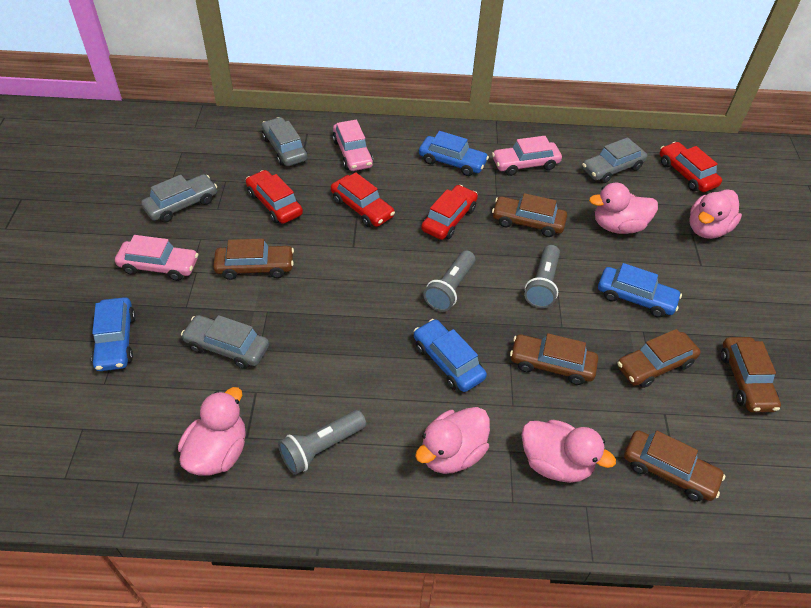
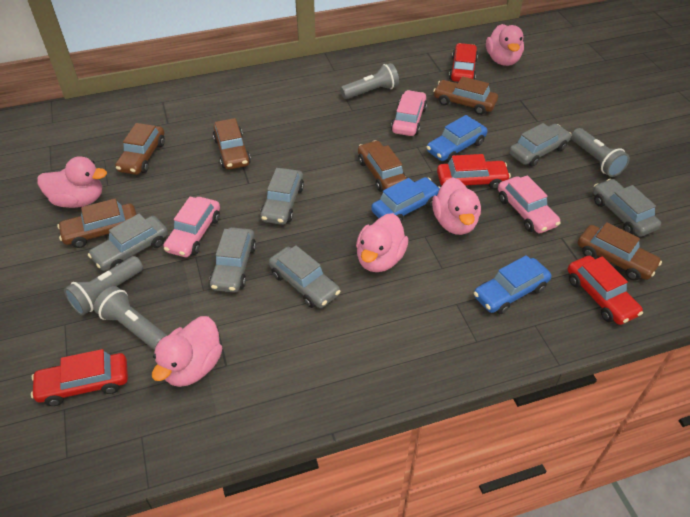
blue car: 4 -> 3
grey car: 4 -> 6
grey flashlight: 3 -> 4

